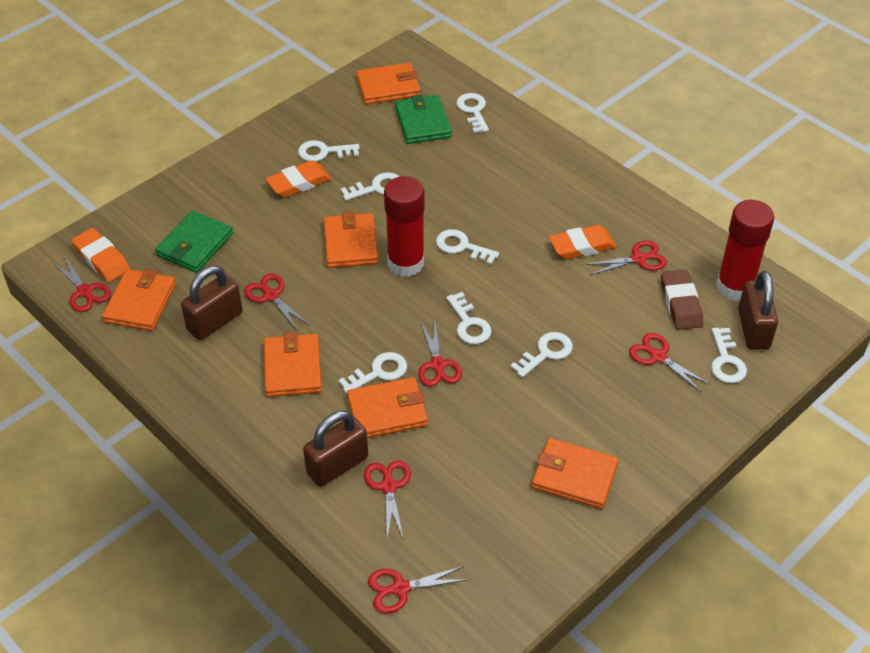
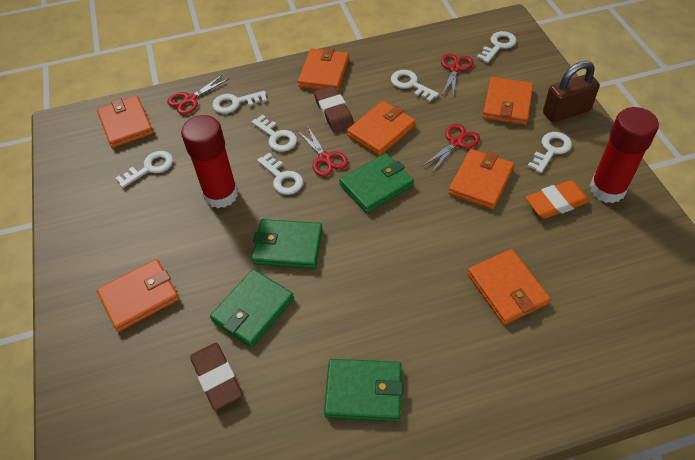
brown eraser: 1 -> 2
brown padlock: 3 -> 1
green wallet: 2 -> 4
orange eraser: 3 -> 1
orange wallet: 6 -> 7
red scissors: 7 -> 4
white key: 8 -> 7

